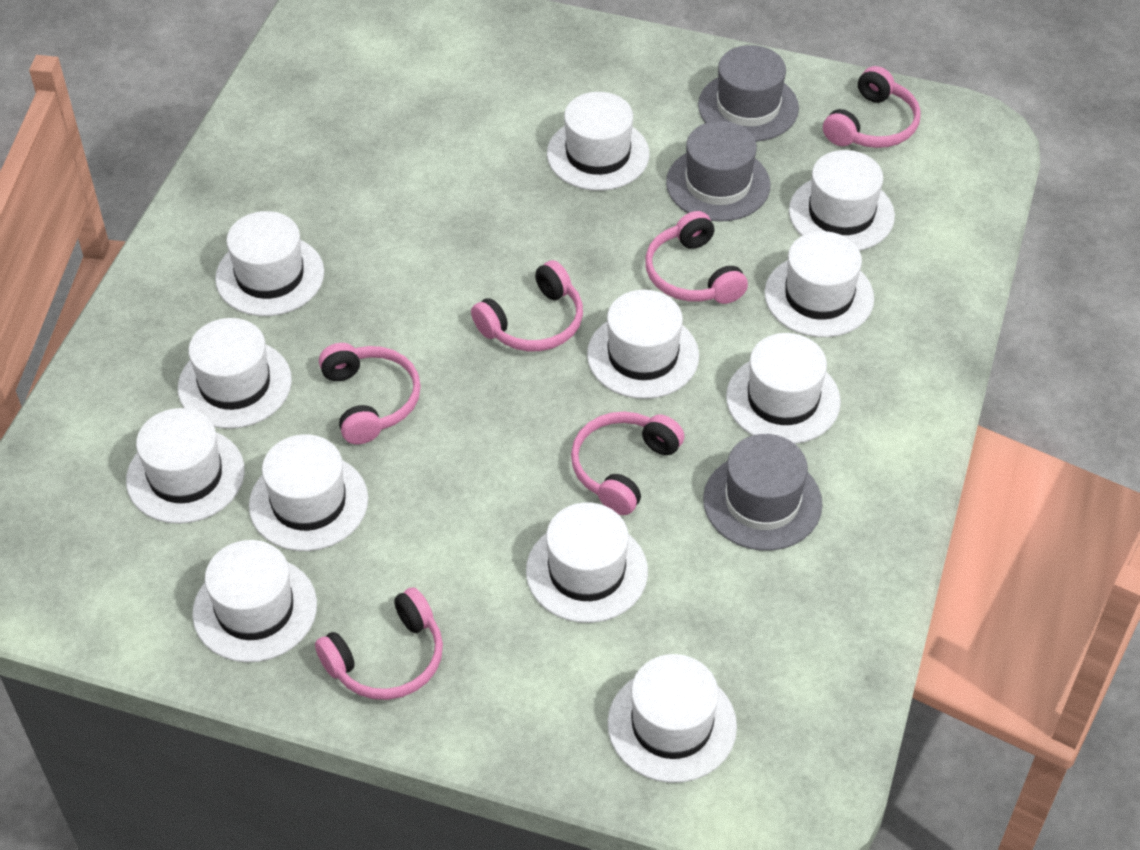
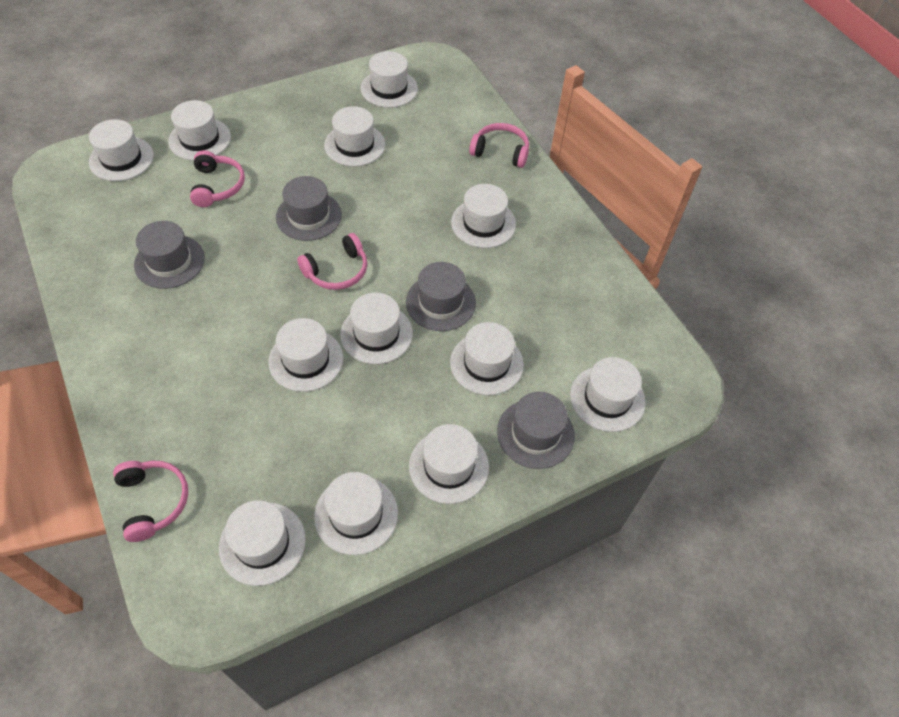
grey hat: 3 -> 4
pink headphones: 6 -> 4

